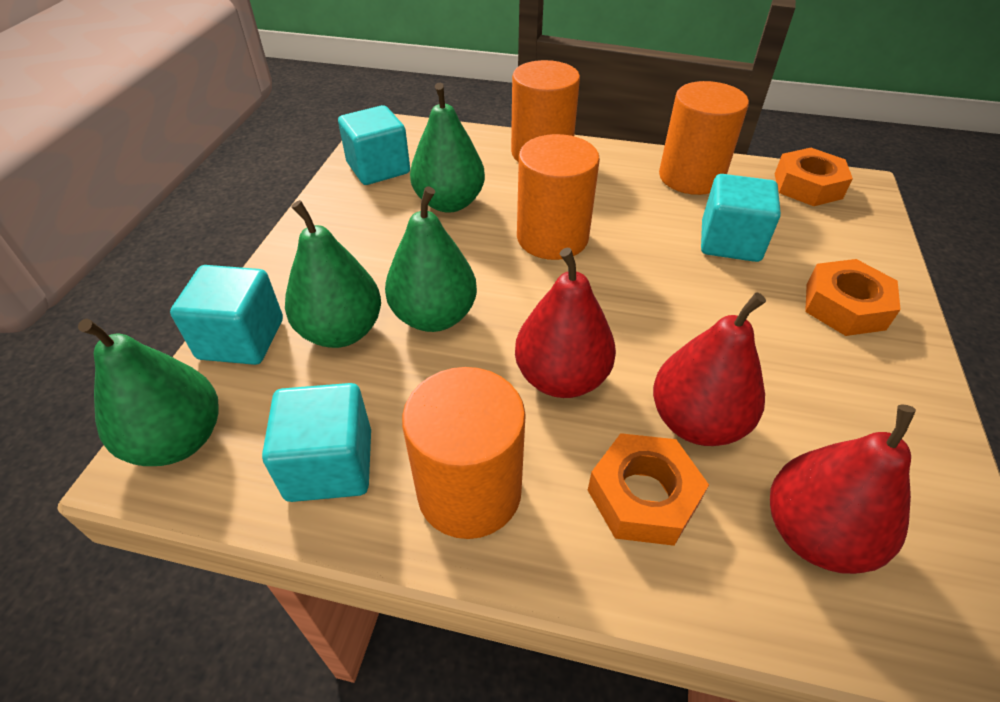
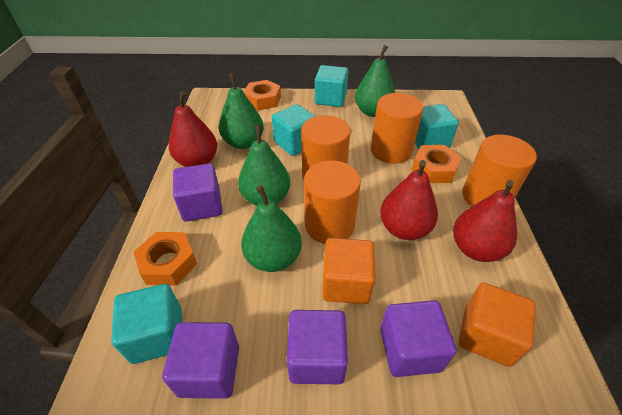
orange cube: 0 -> 2
purple cube: 0 -> 4

